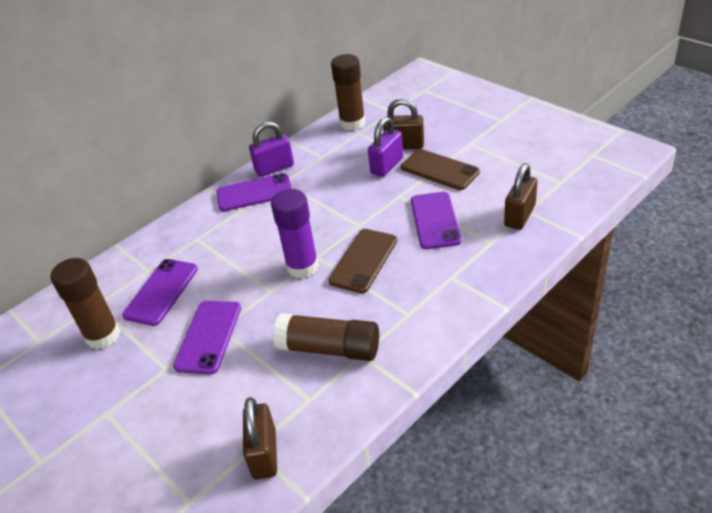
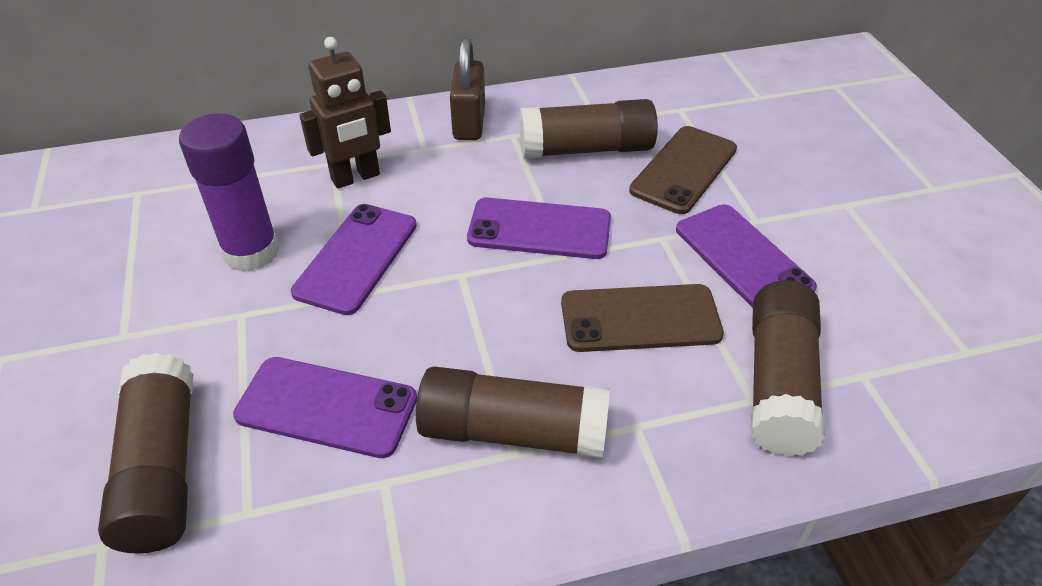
brown glue stick: 3 -> 4
brown padlock: 3 -> 1
brown robot: 0 -> 1
purple padlock: 2 -> 0

